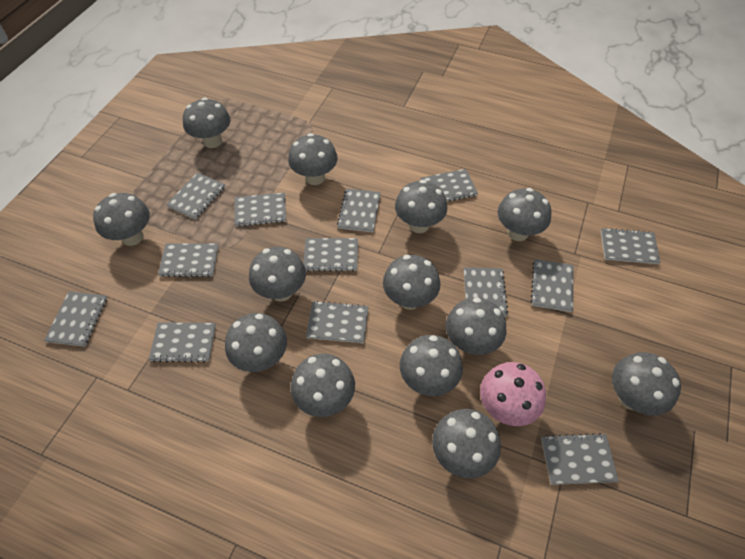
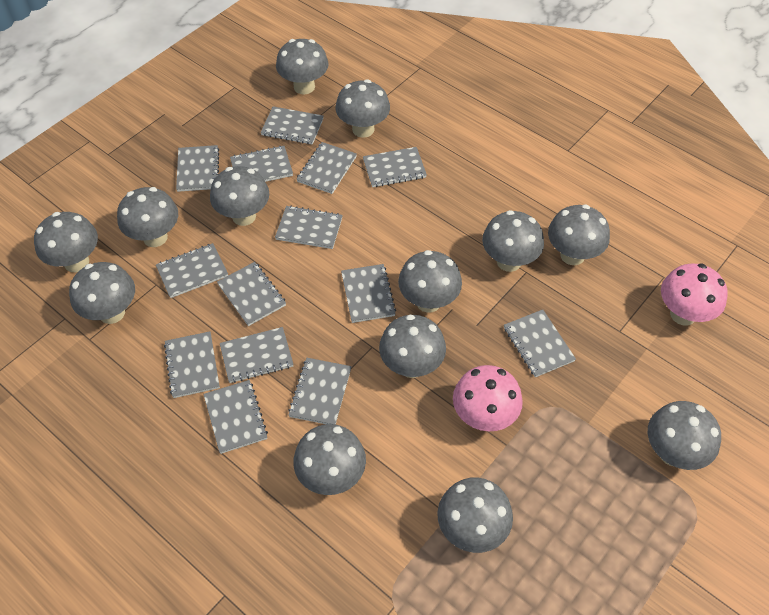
grey notebook: 13 -> 14
pink mushroom: 1 -> 2

